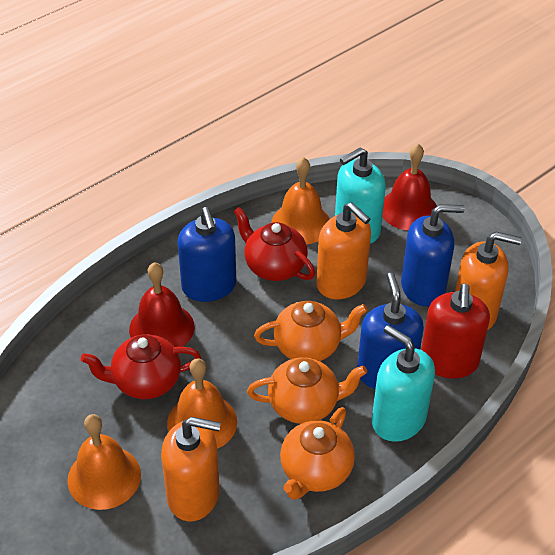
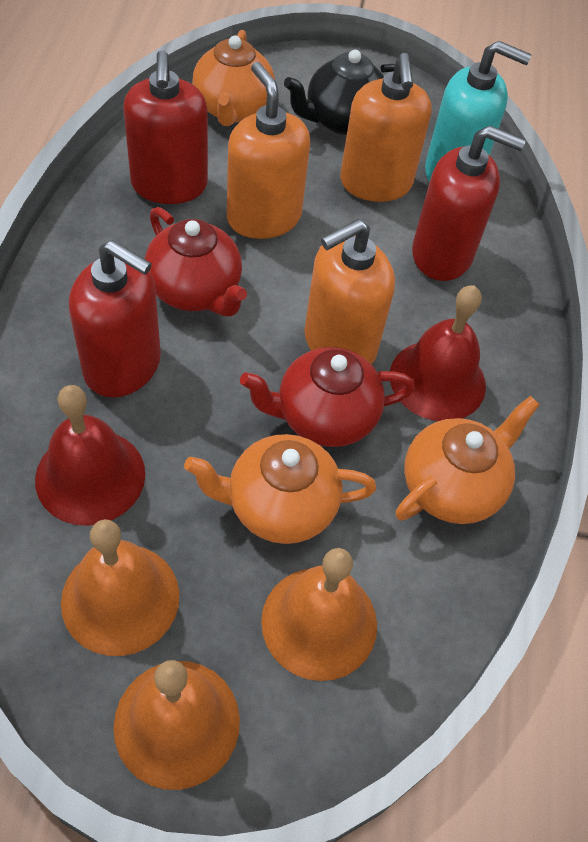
black teapot: 0 -> 1
blue soap dispenser: 3 -> 0
red soap dispenser: 1 -> 3
turquoise soap dispenser: 2 -> 1

